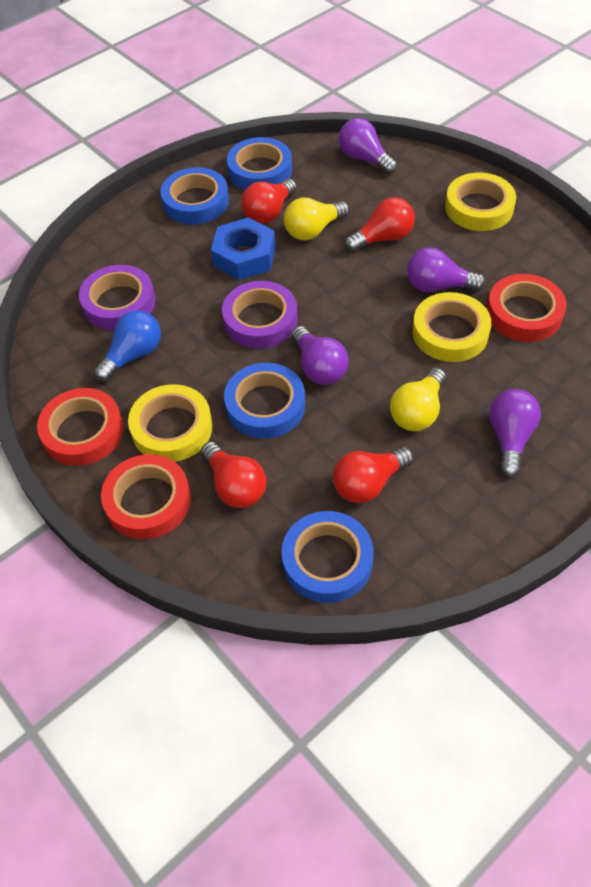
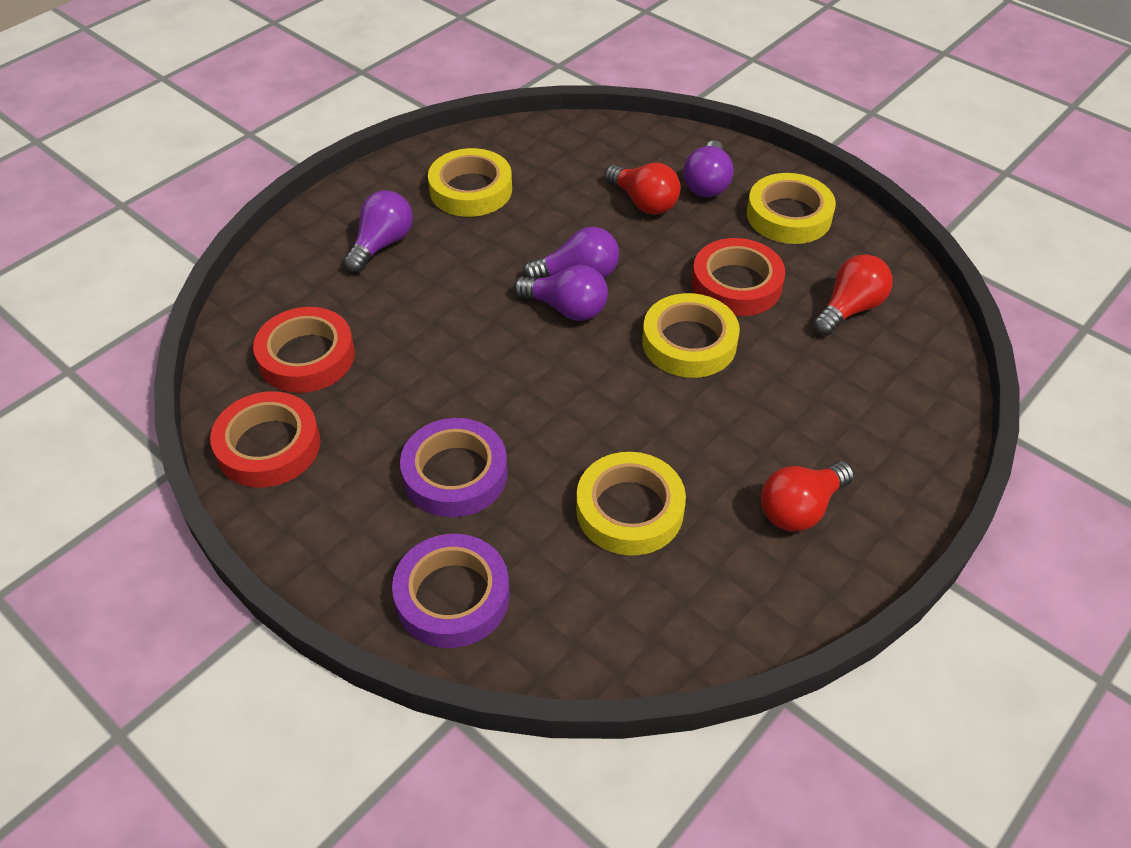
blue light bulb: 1 -> 0
blue nut: 1 -> 0
blue tape: 4 -> 0
red light bulb: 4 -> 3
yellow light bulb: 2 -> 0
yellow tape: 3 -> 4

